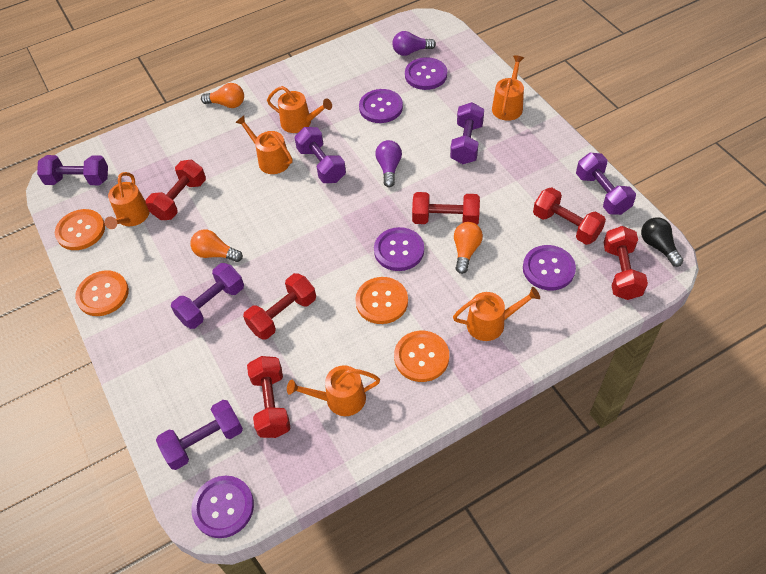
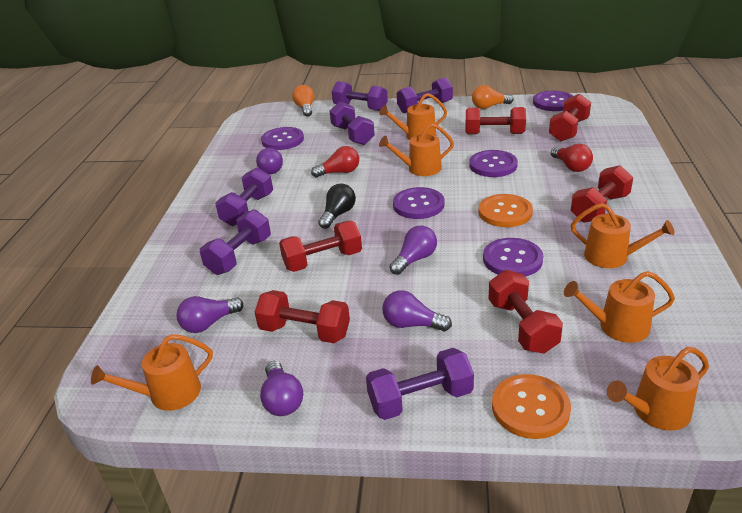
orange button: 4 -> 2
orange light bulb: 3 -> 2
purple light bulb: 2 -> 5
red light bulb: 0 -> 2

